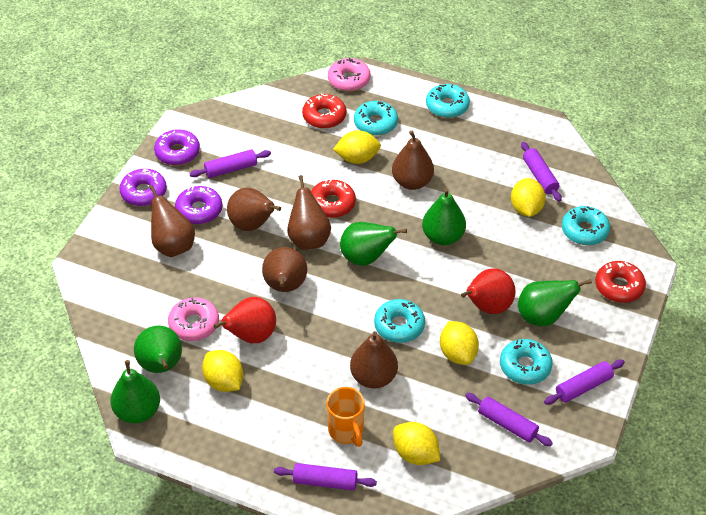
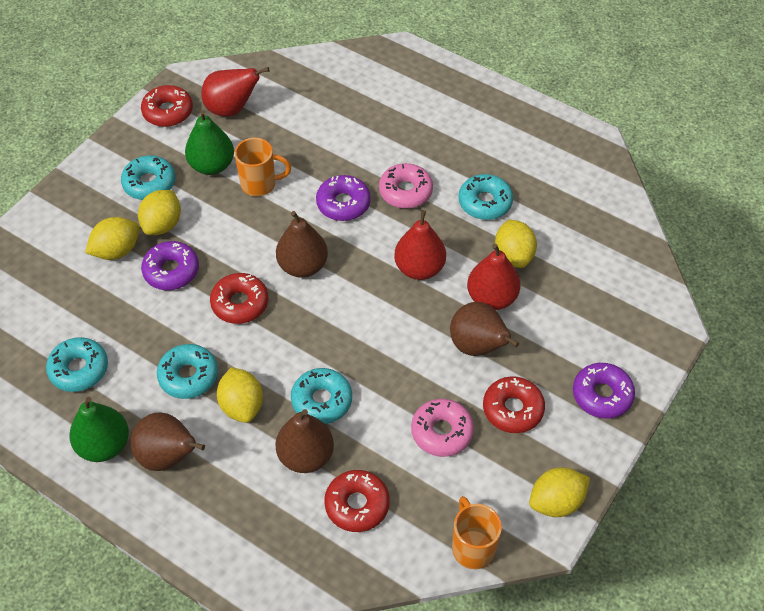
brown pear: 6 -> 4
green pear: 5 -> 2
orange mug: 1 -> 2
purple rolling pin: 5 -> 0
red donut: 3 -> 4
red pear: 2 -> 3

